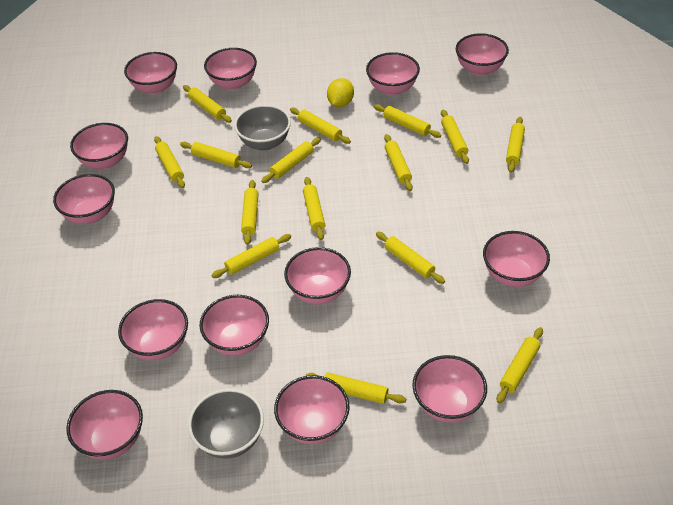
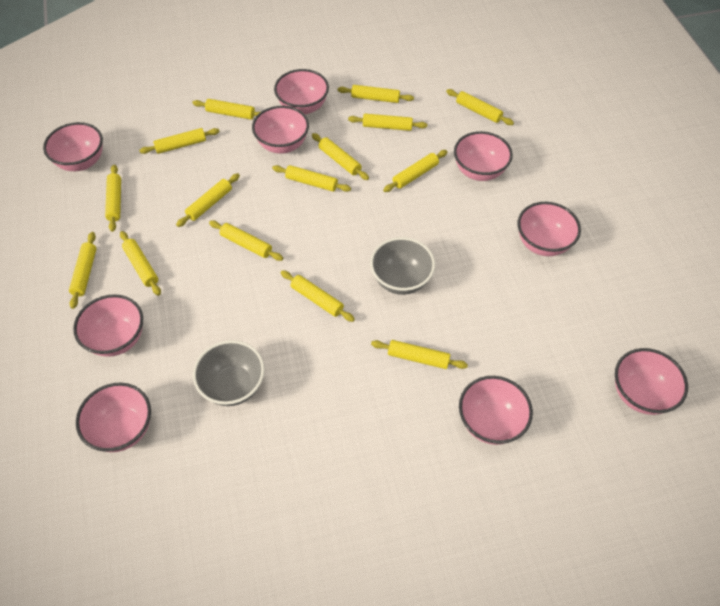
pink bowl: 13 -> 9
yellow lemon: 1 -> 0

